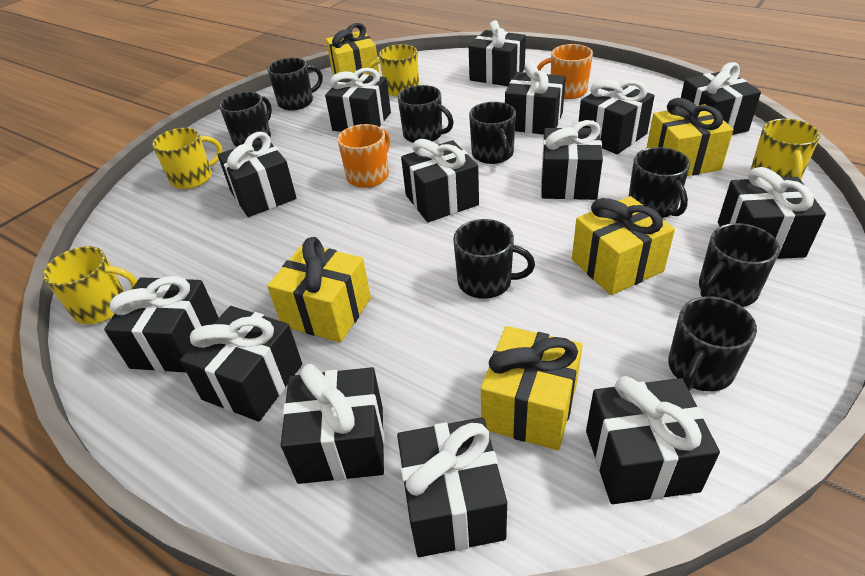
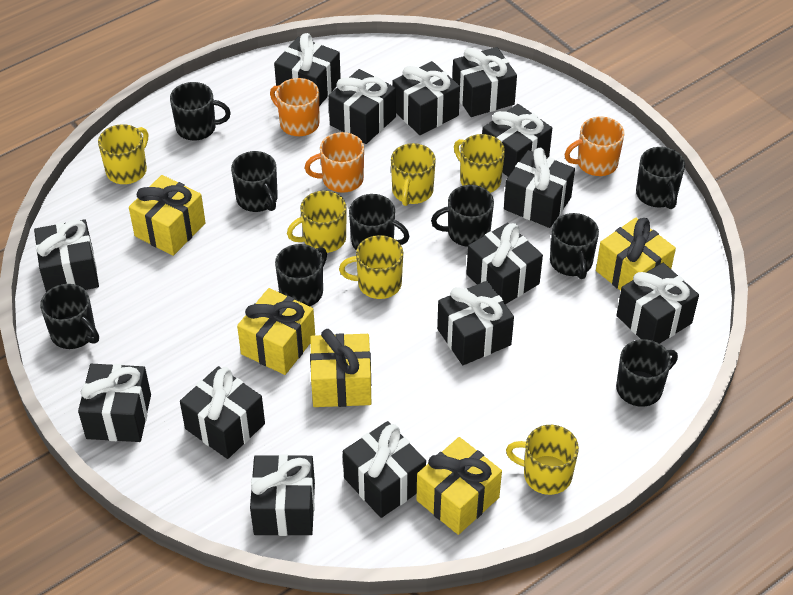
black mug: 8 -> 9
orange mug: 2 -> 3
yellow mug: 4 -> 6

